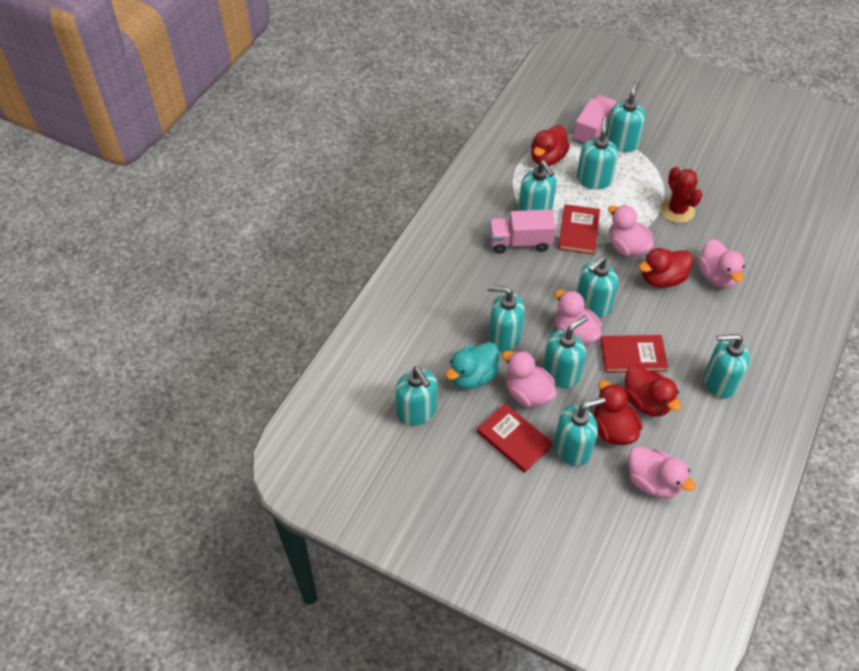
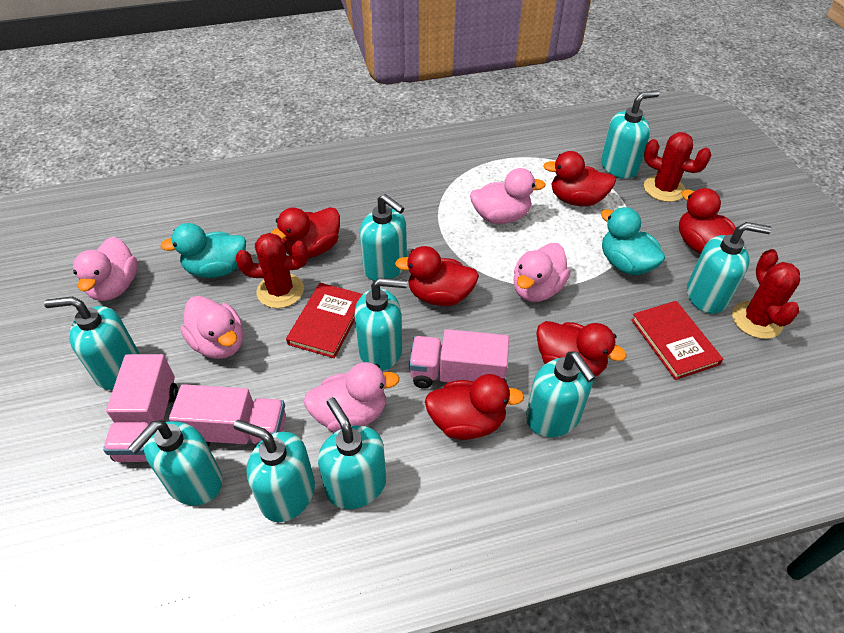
pink truck: 2 -> 3
red book: 3 -> 2
red cactus: 1 -> 3
red duck: 4 -> 6
turquoise duck: 1 -> 2

